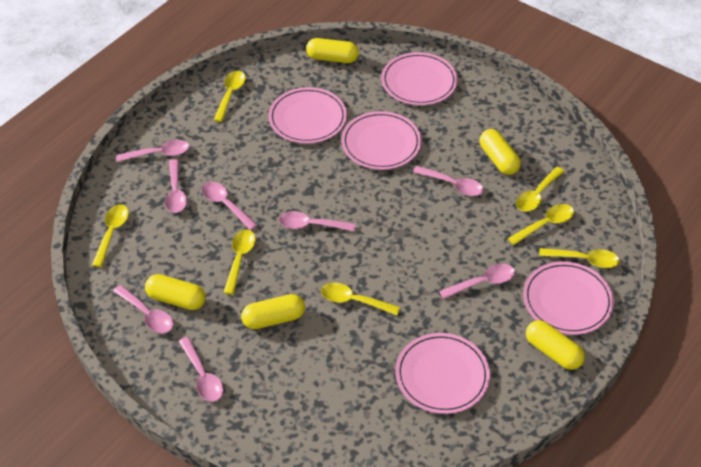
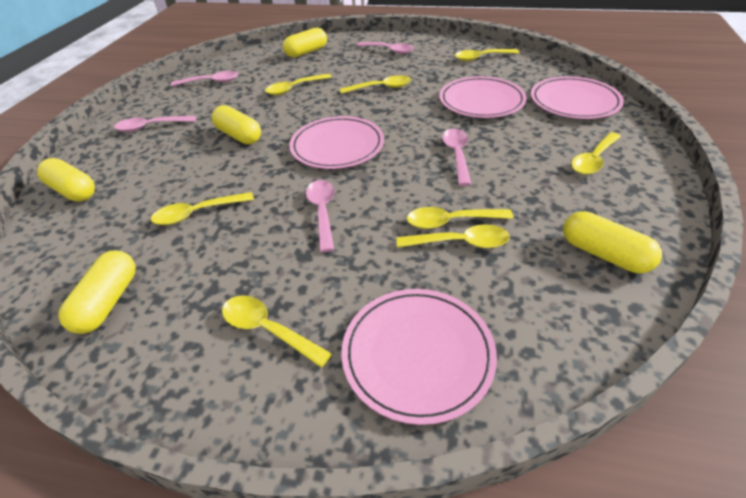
pink plate: 5 -> 4
pink spoon: 8 -> 5
yellow spoon: 7 -> 8

